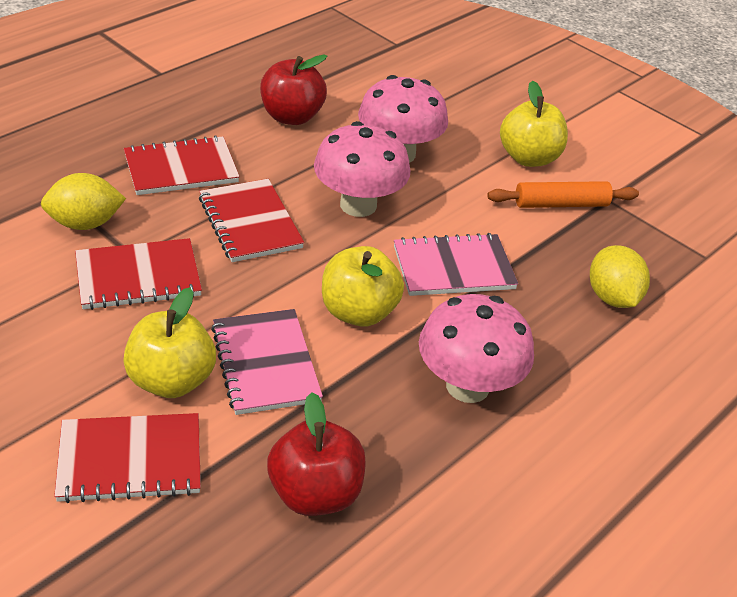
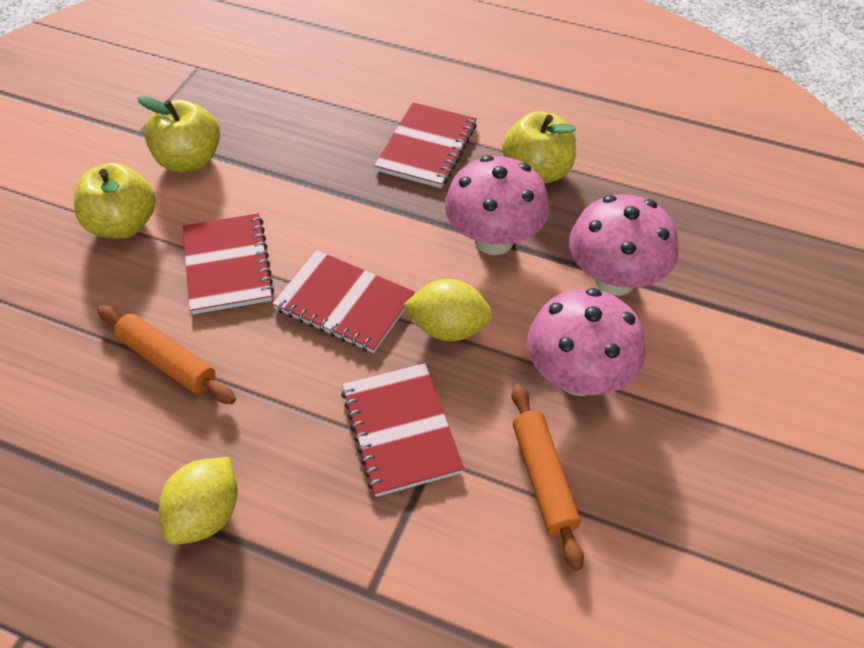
orange rolling pin: 1 -> 2
pink notebook: 2 -> 0
red apple: 2 -> 0

